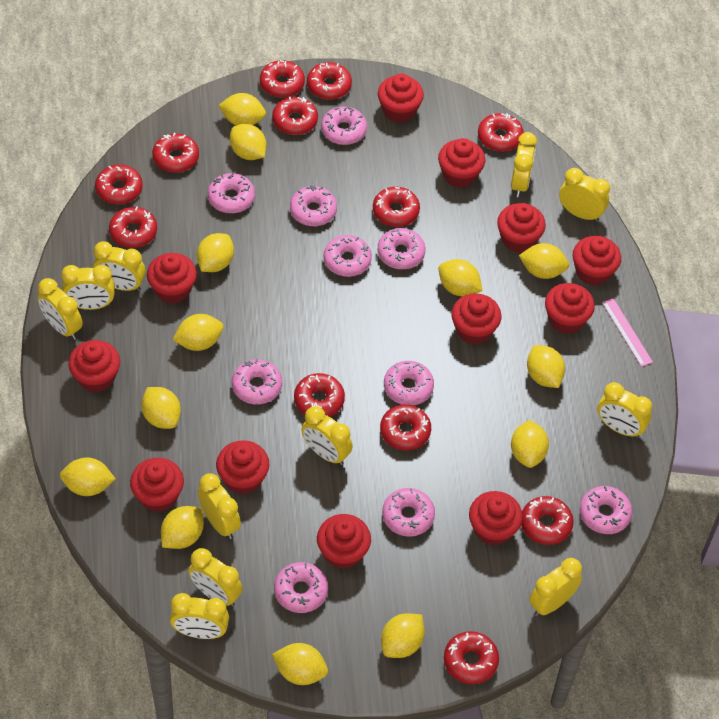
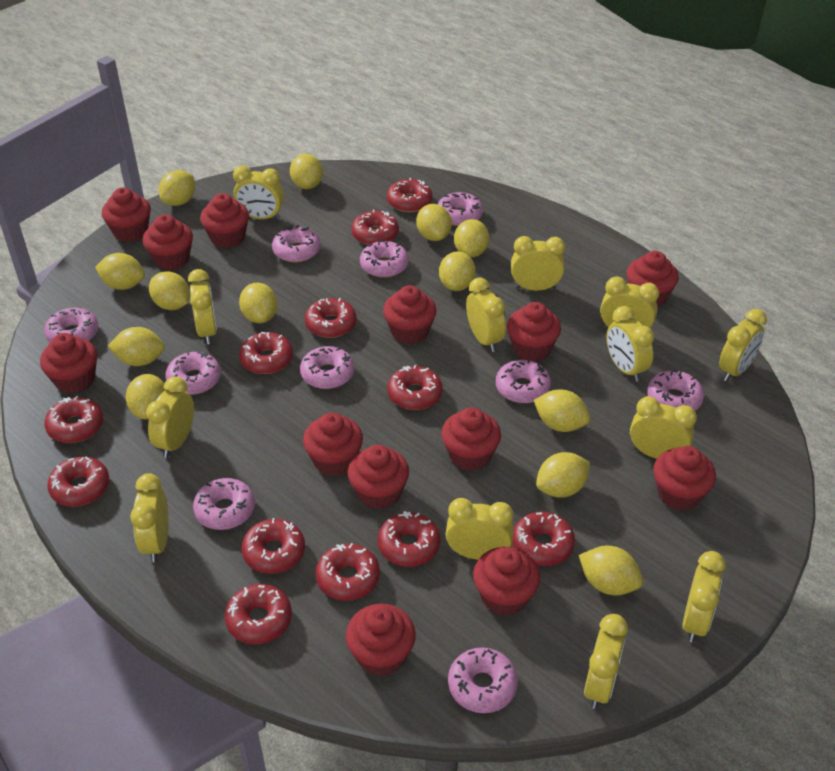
pink ruler: 1 -> 0
red cupcake: 12 -> 13
yellow clock: 11 -> 13

